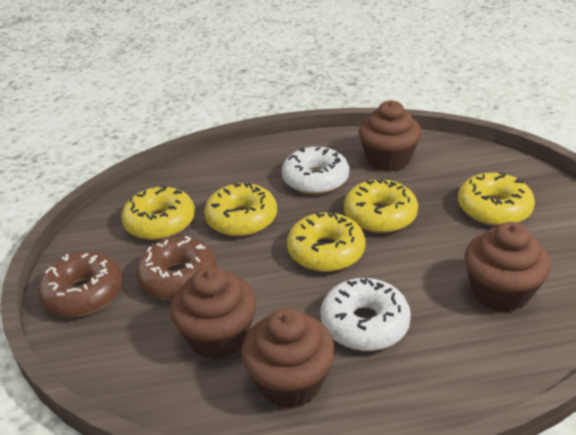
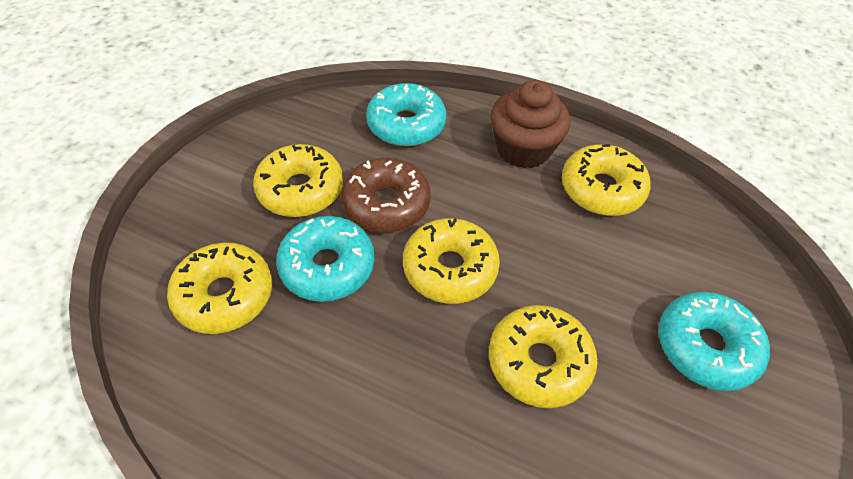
brown cupcake: 4 -> 1
brown donut: 2 -> 1
turquoise donut: 0 -> 3
white donut: 2 -> 0

